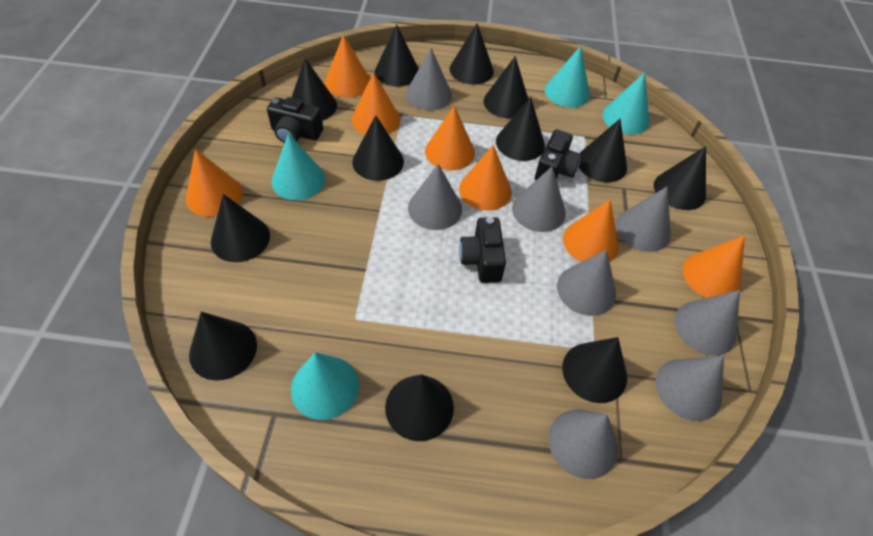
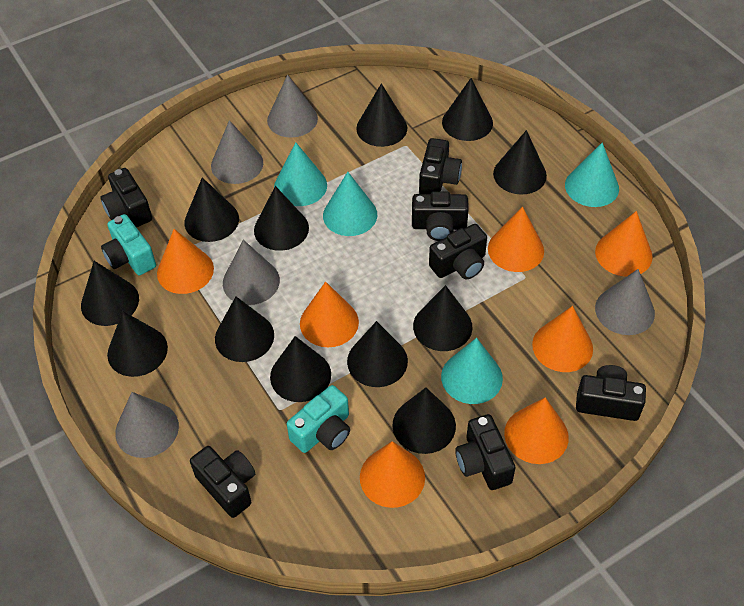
black camera: 3 -> 7
grey cone: 8 -> 5
turquoise camera: 0 -> 2

